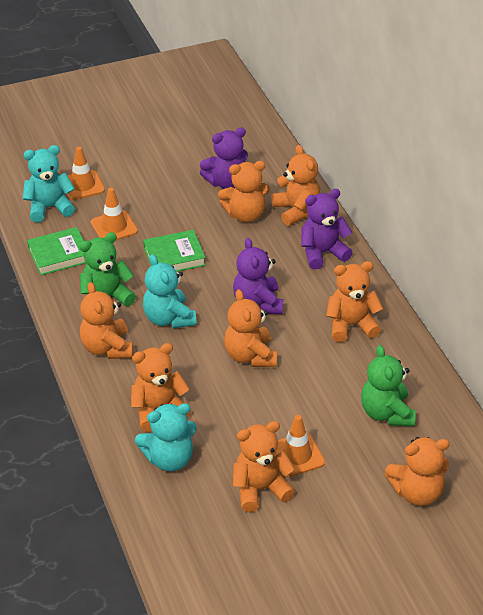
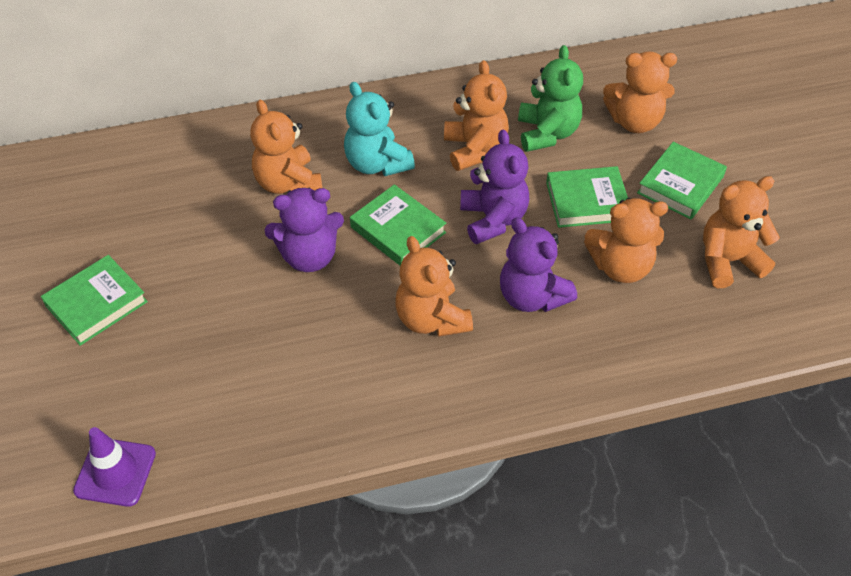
green book: 2 -> 4
green teddy bear: 2 -> 1
orange teddy bear: 8 -> 6
orange traffic cone: 3 -> 0
purple traffic cone: 0 -> 1
turquoise teddy bear: 3 -> 1

